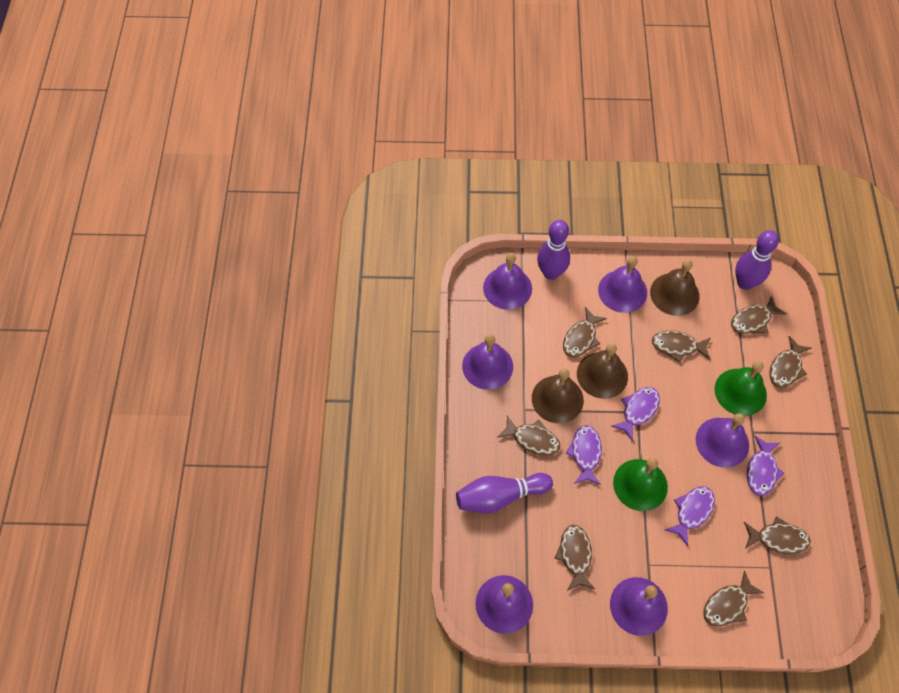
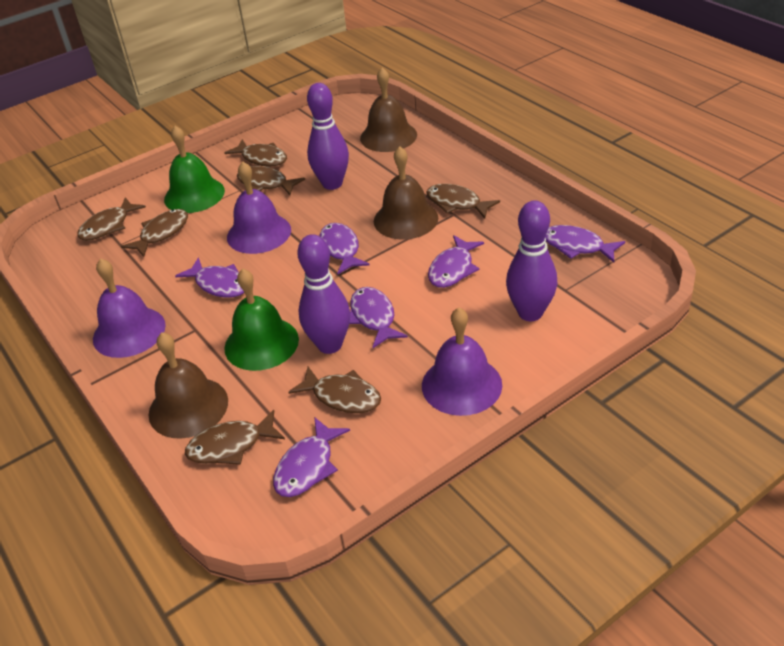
brown fish: 8 -> 7
purple bell: 6 -> 3
purple fish: 4 -> 6

